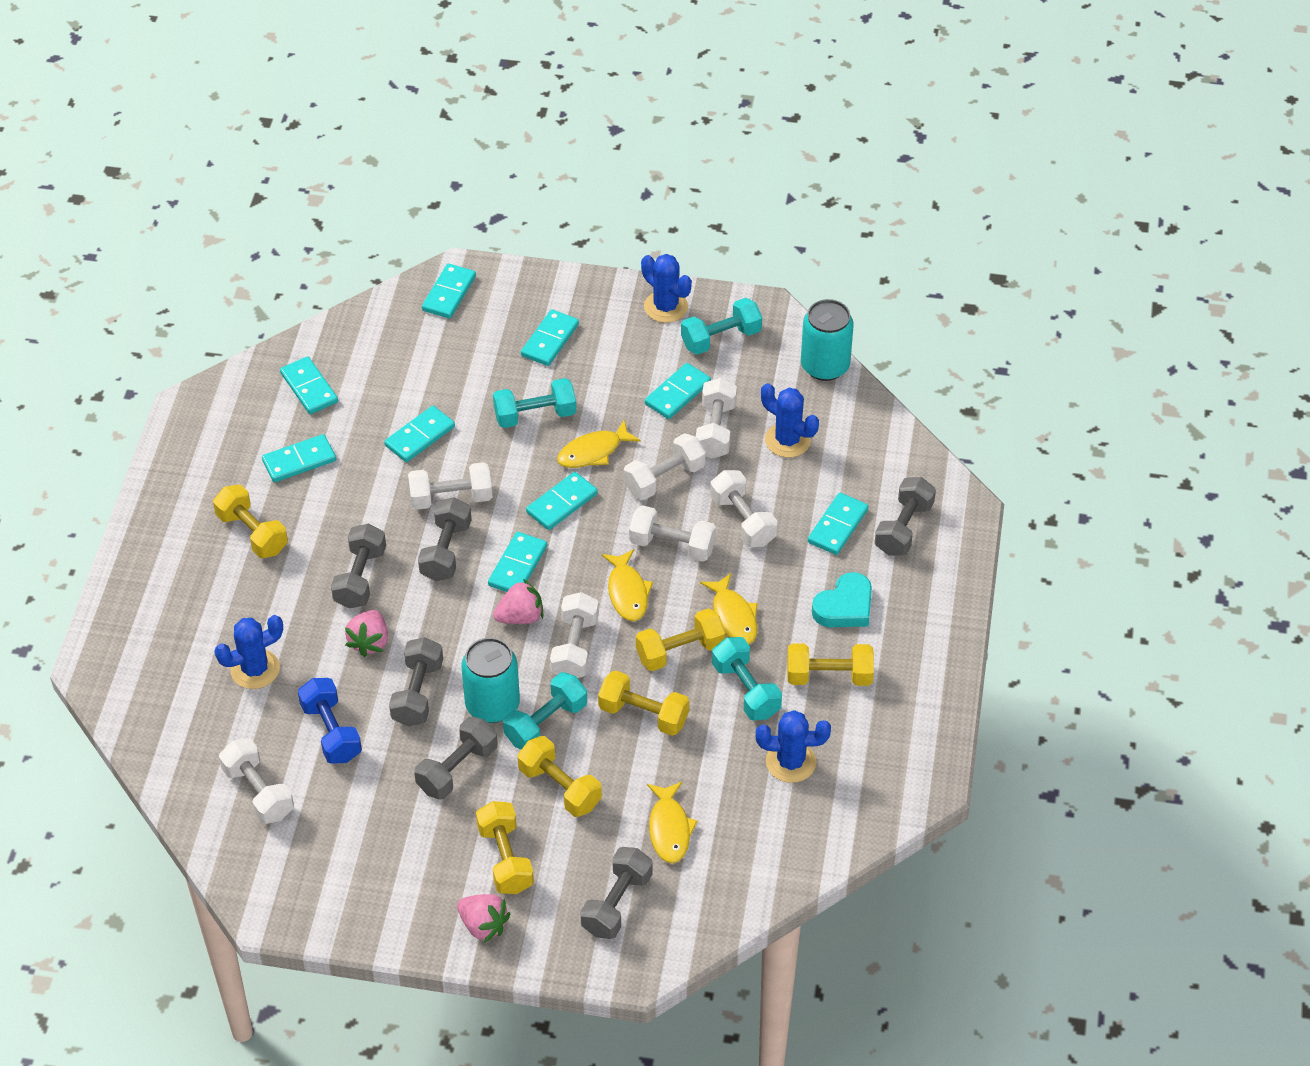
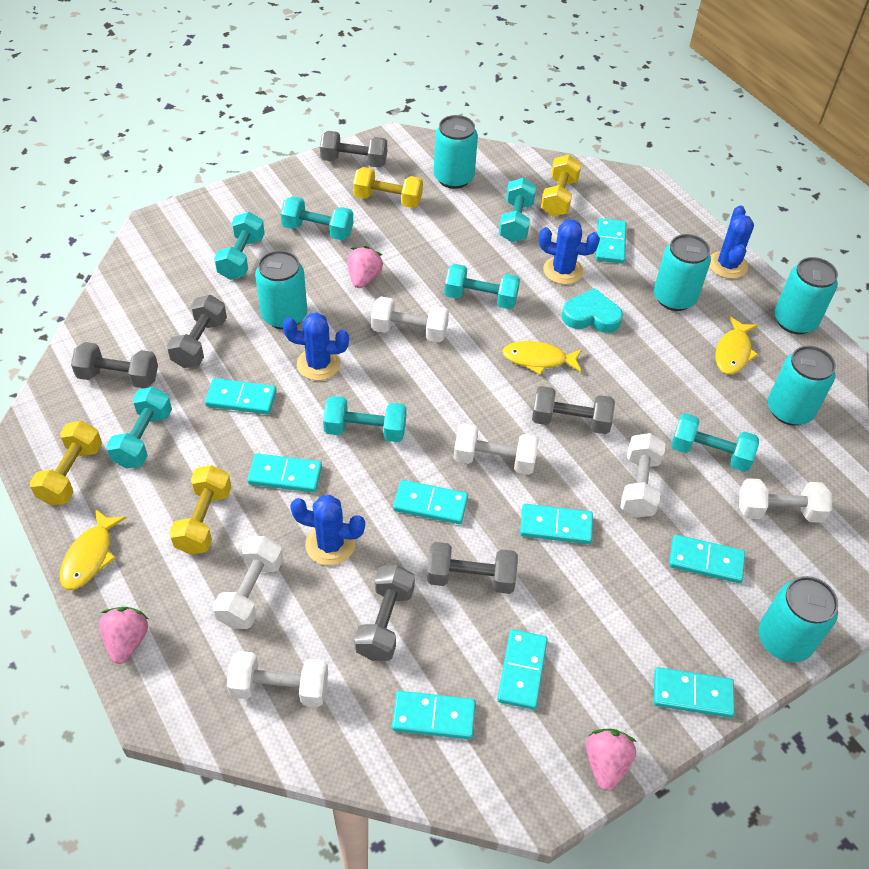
blue dumbbell: 1 -> 0
turquoise can: 2 -> 6
turquoise dumbbell: 4 -> 7
white dumbbell: 7 -> 6
yellow dumbbell: 6 -> 4
yellow fish: 4 -> 3

